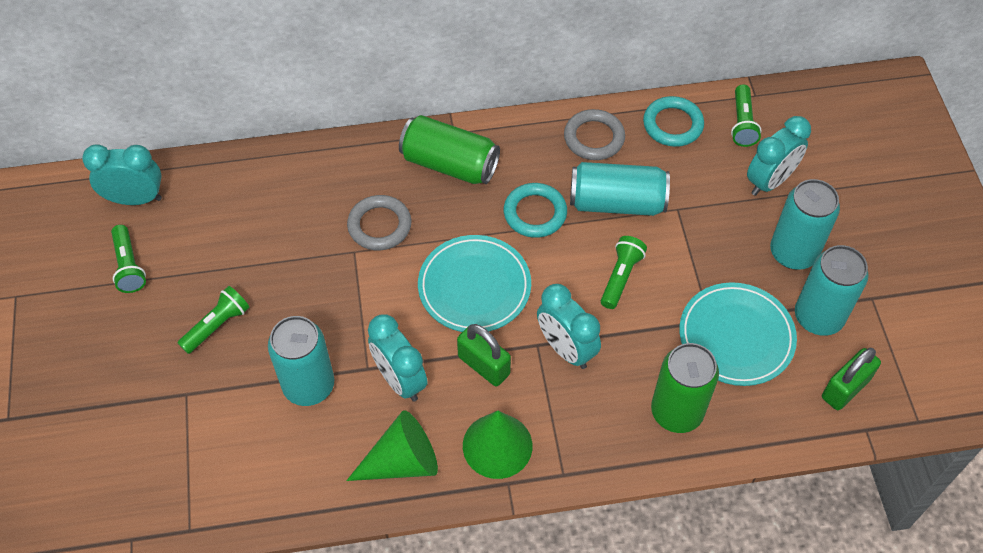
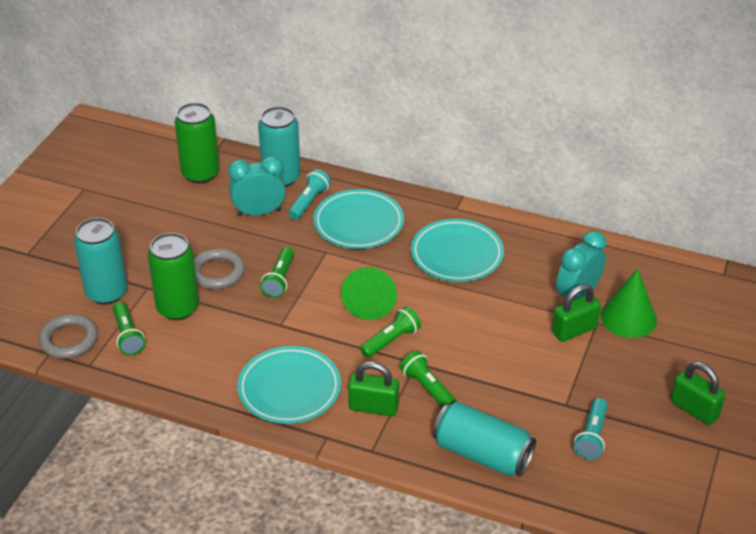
green padlock: 2 -> 3
turquoise can: 4 -> 3
turquoise clock: 4 -> 2
turquoise flashlight: 0 -> 2
turquoise plate: 2 -> 3
turquoise ring: 2 -> 0

